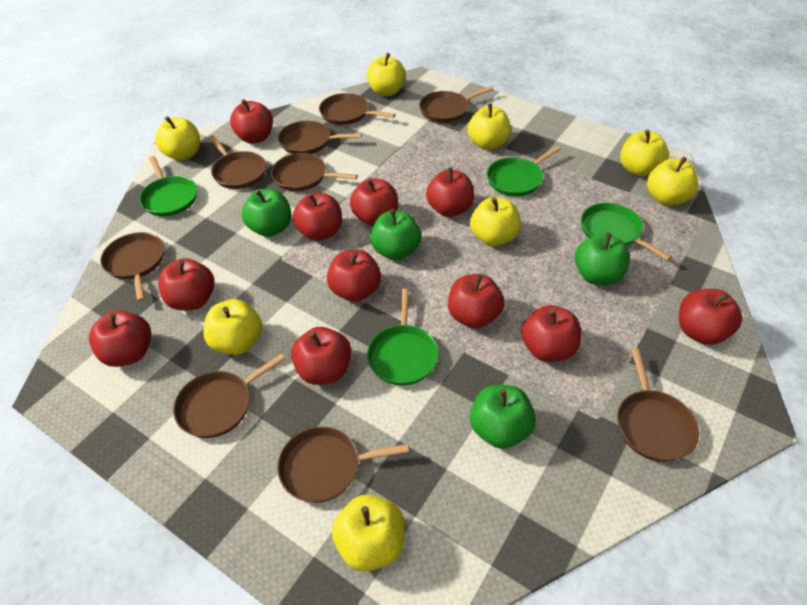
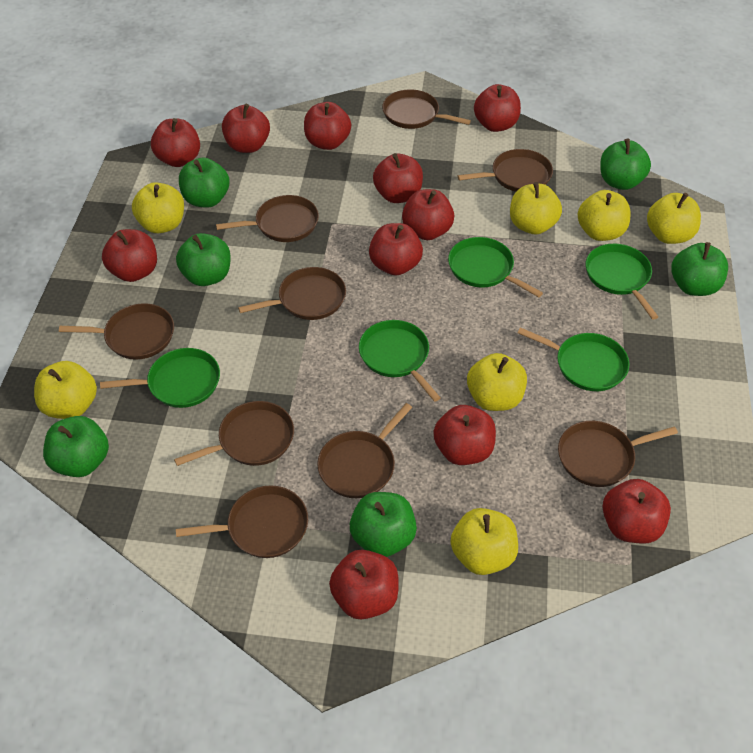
green apple: 4 -> 6
green pan: 4 -> 5
yellow apple: 8 -> 7

